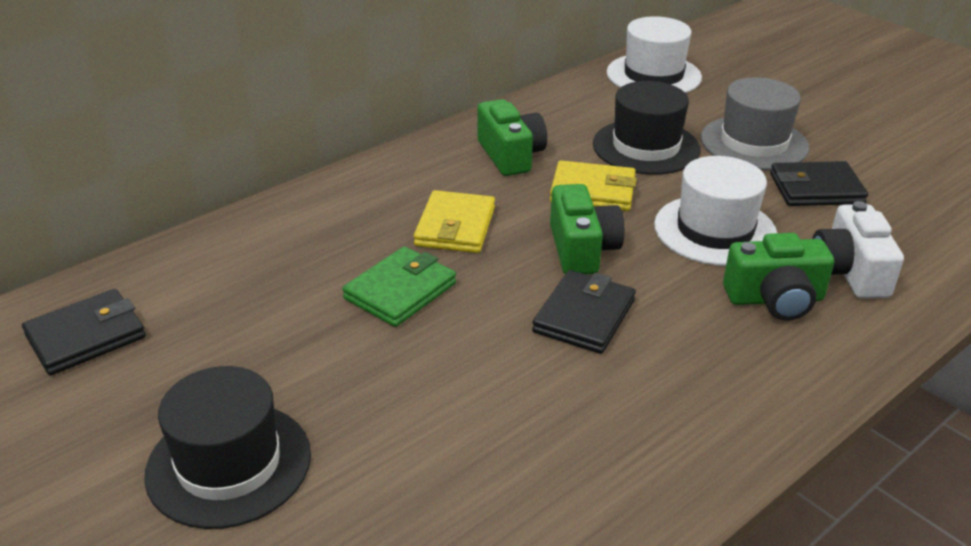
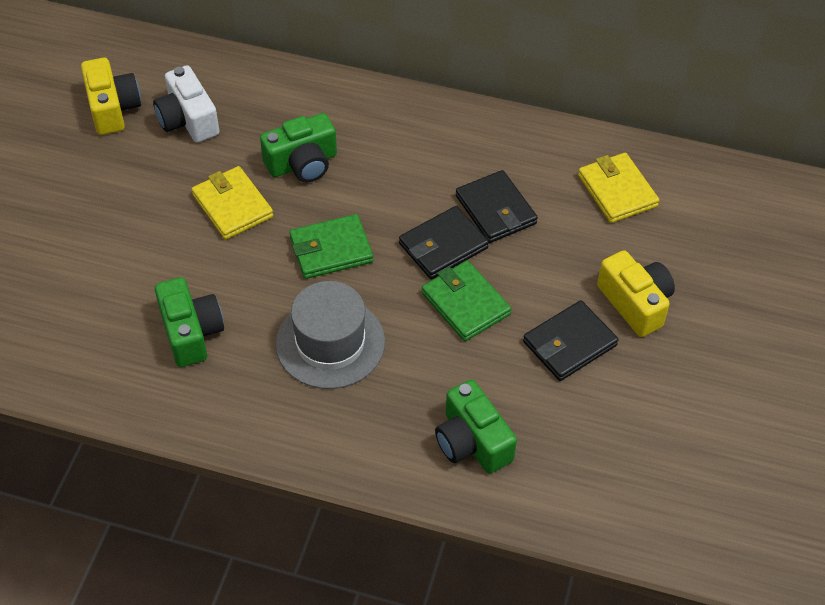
black hat: 2 -> 0
green wallet: 1 -> 2
white hat: 2 -> 0
yellow camera: 0 -> 2

